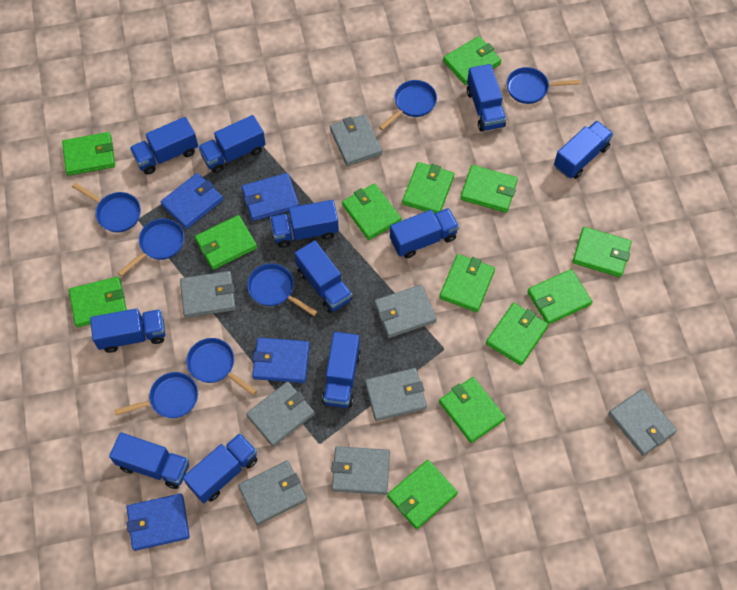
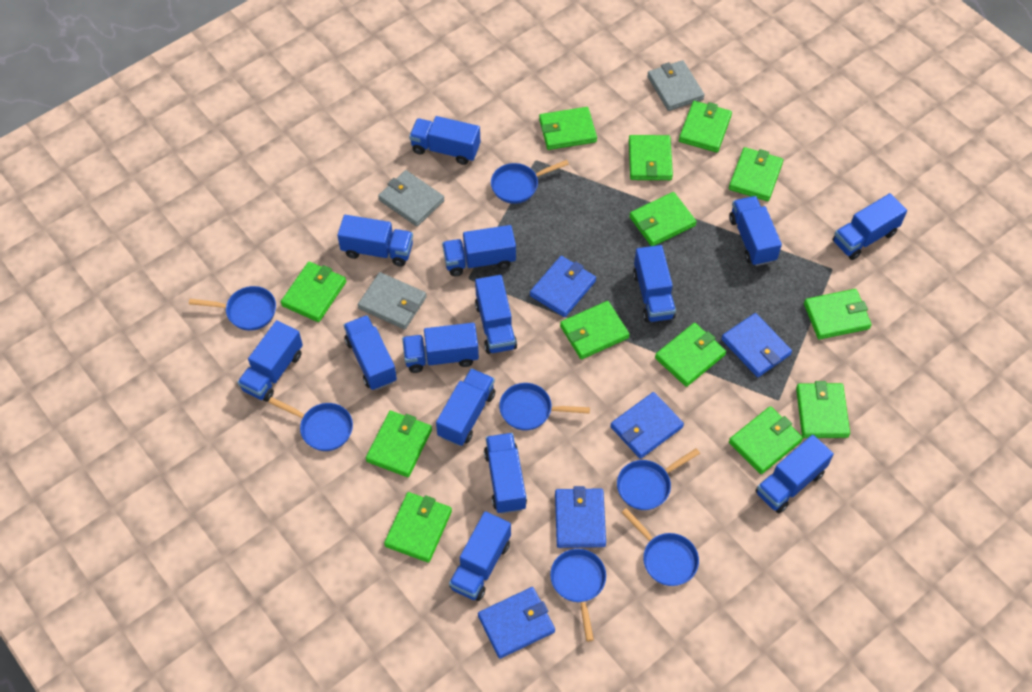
blue truck: 11 -> 14
blue wallet: 4 -> 5
grey wallet: 8 -> 3

